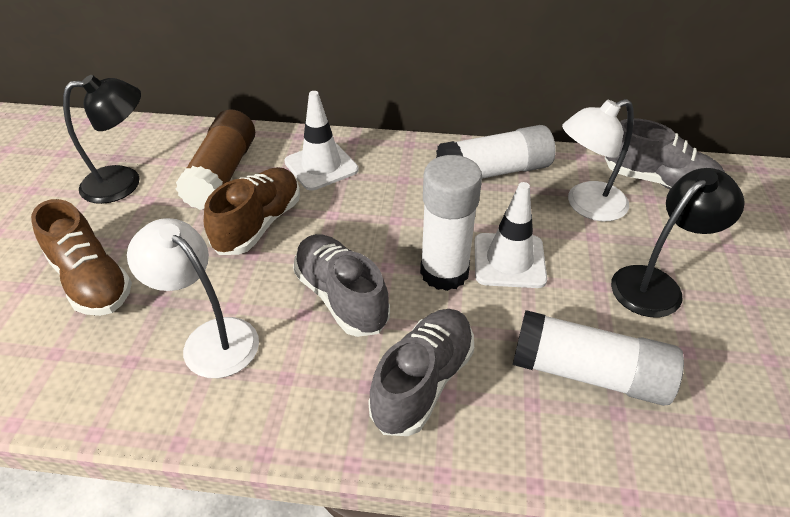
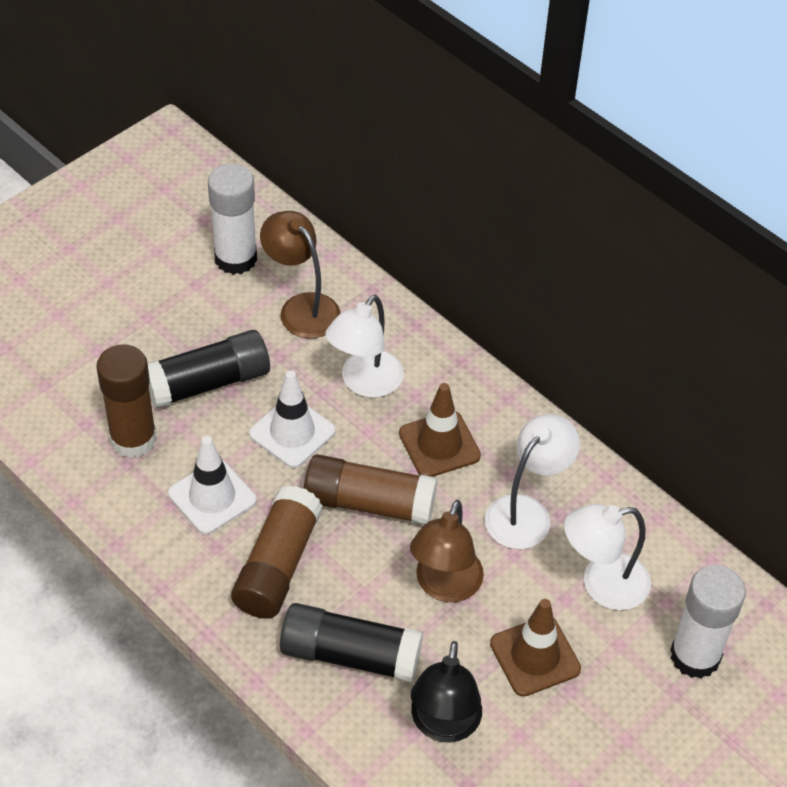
black glue stick: 0 -> 2
black lamp: 2 -> 1
brown glue stick: 1 -> 3
brown lamp: 0 -> 2
brown shoe: 2 -> 0
brown traffic cone: 0 -> 2
grey shoe: 3 -> 0
white glue stick: 3 -> 2
white lamp: 2 -> 3

